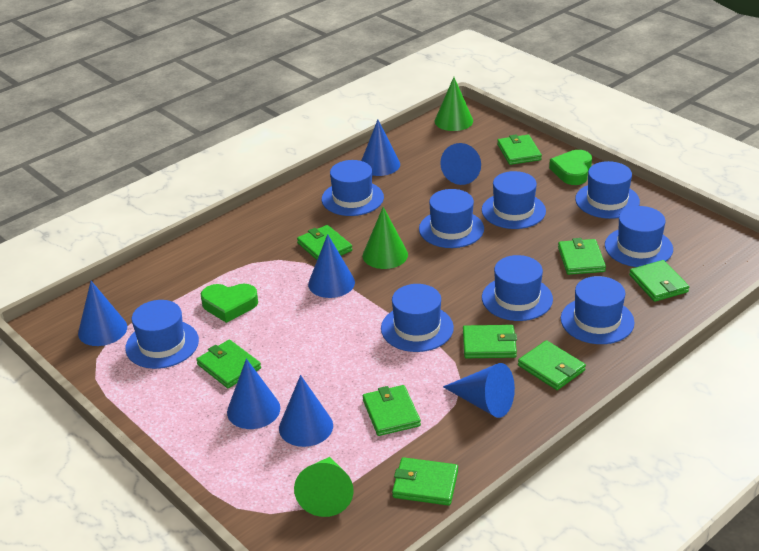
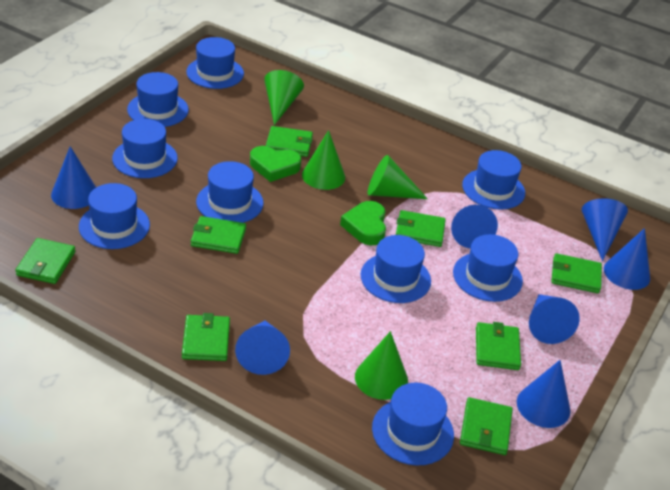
green cone: 3 -> 4
green wallet: 9 -> 8

